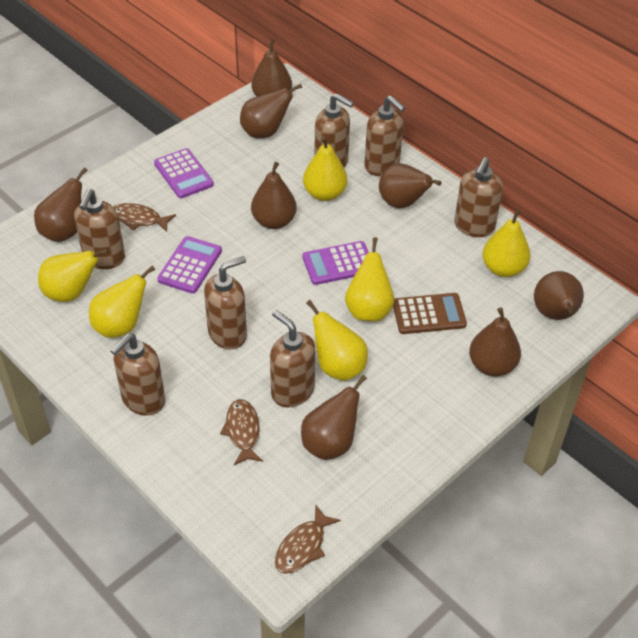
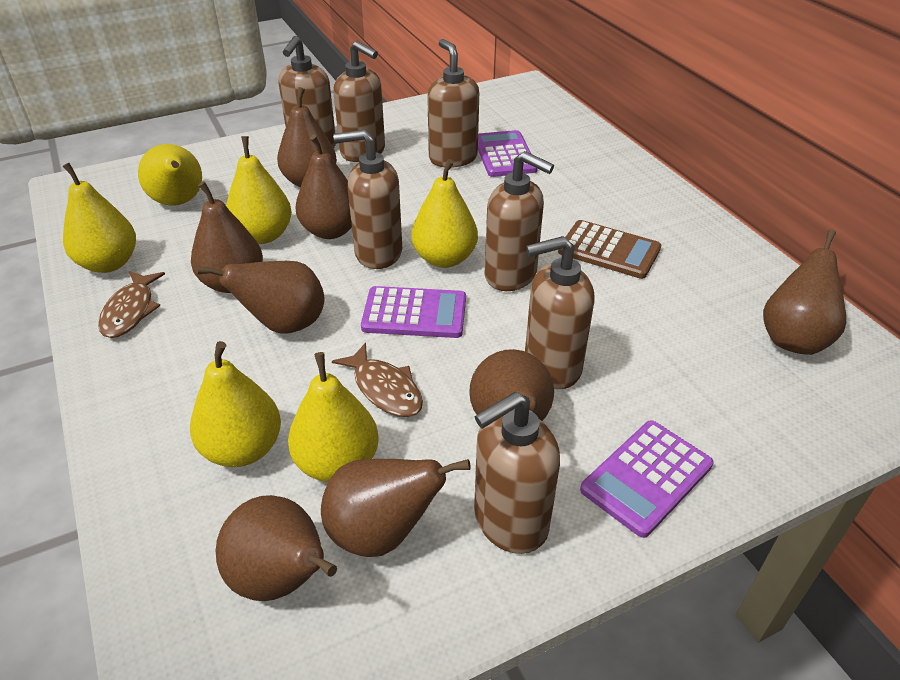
brown fish: 3 -> 2

